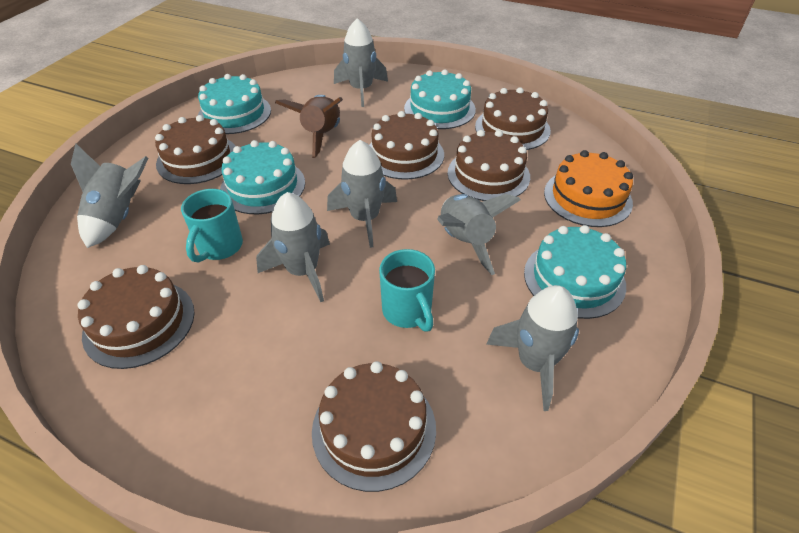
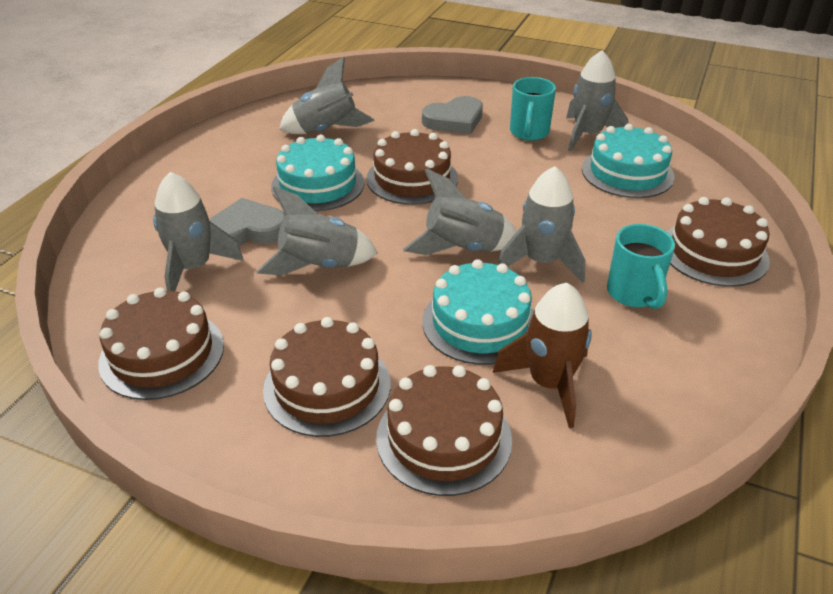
brown cake: 6 -> 5
grey heart: 0 -> 2
orange cake: 1 -> 0
turquoise cake: 4 -> 3

